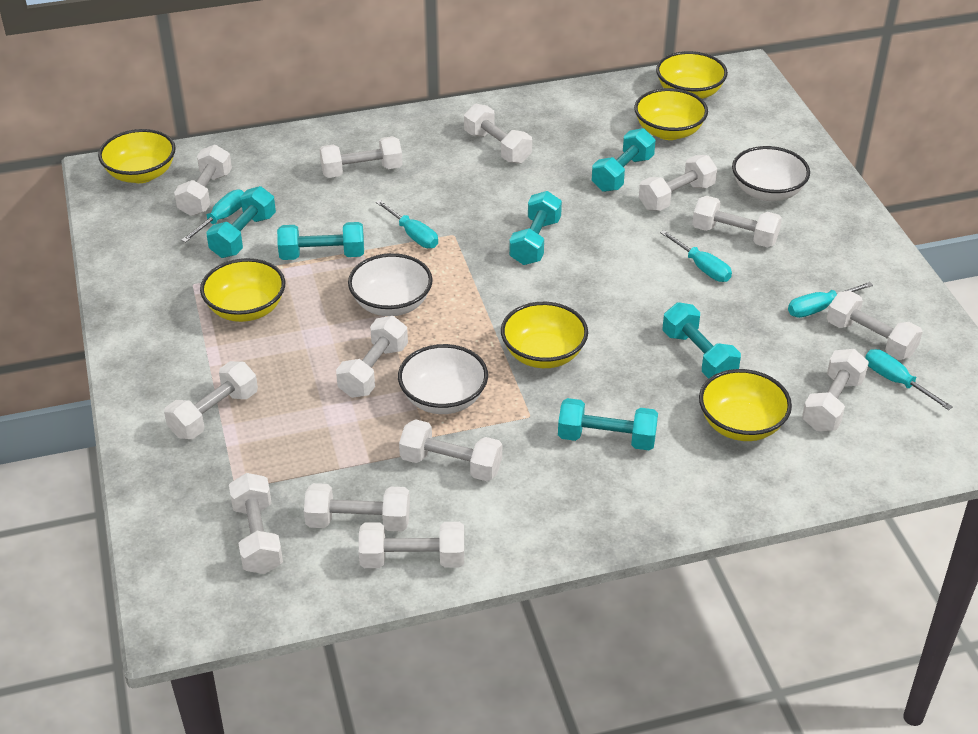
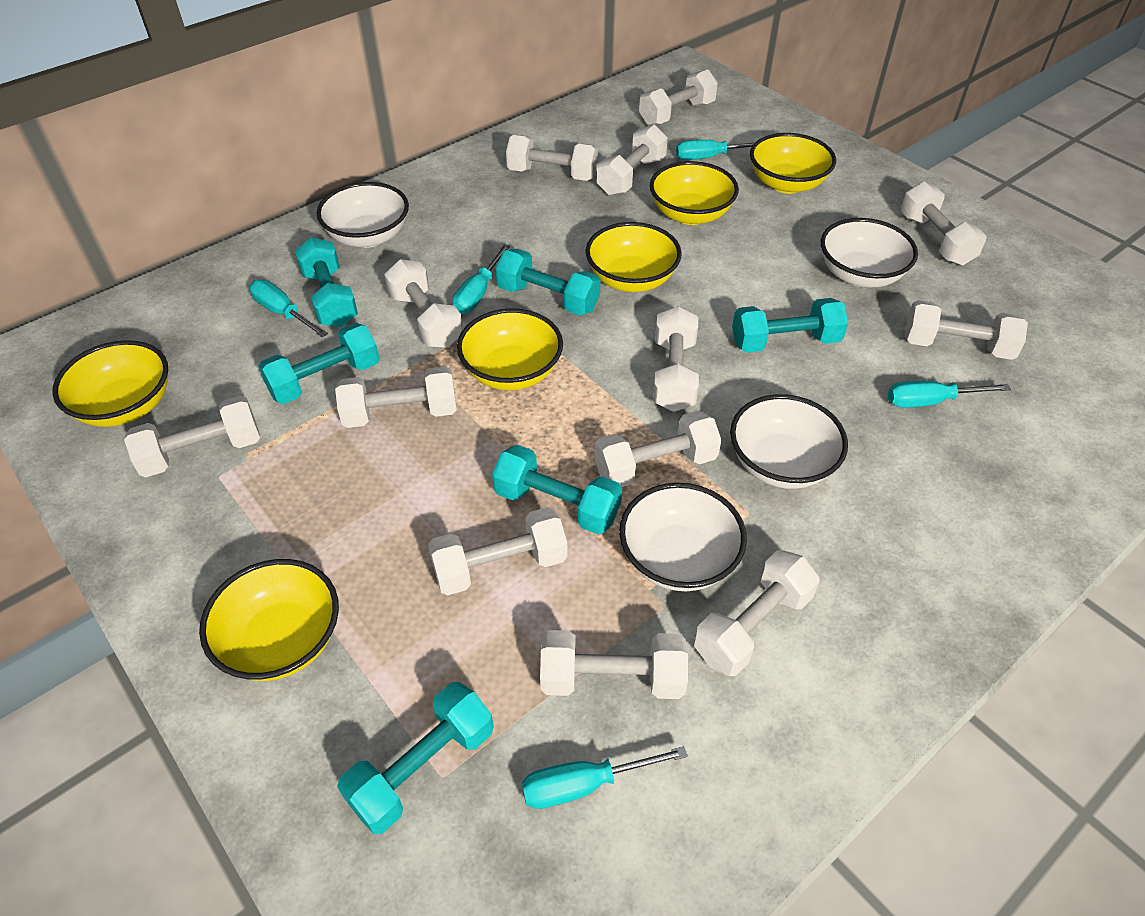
white bowl: 3 -> 4

